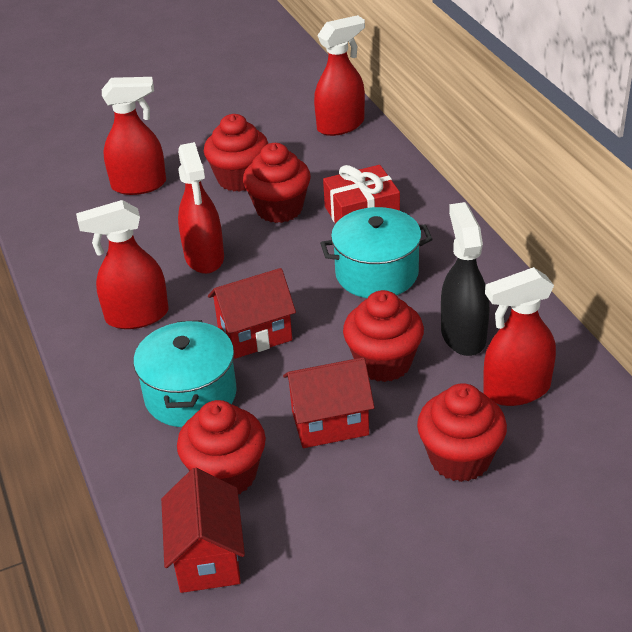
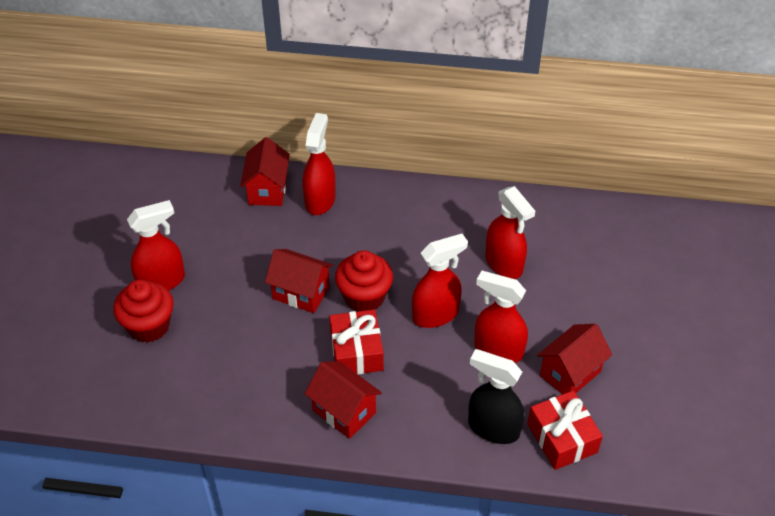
red cupcake: 5 -> 2
red gift: 1 -> 2
red house: 3 -> 4
turquoise pot: 2 -> 0

